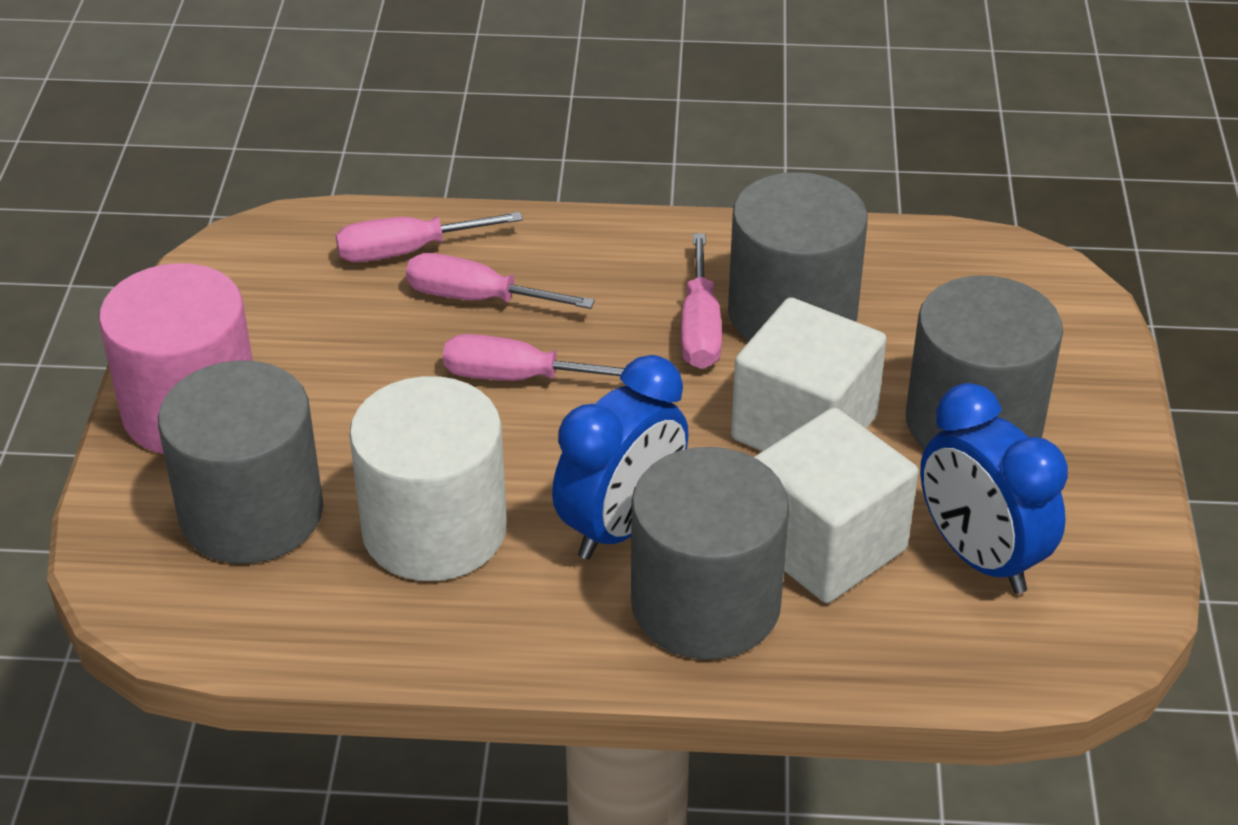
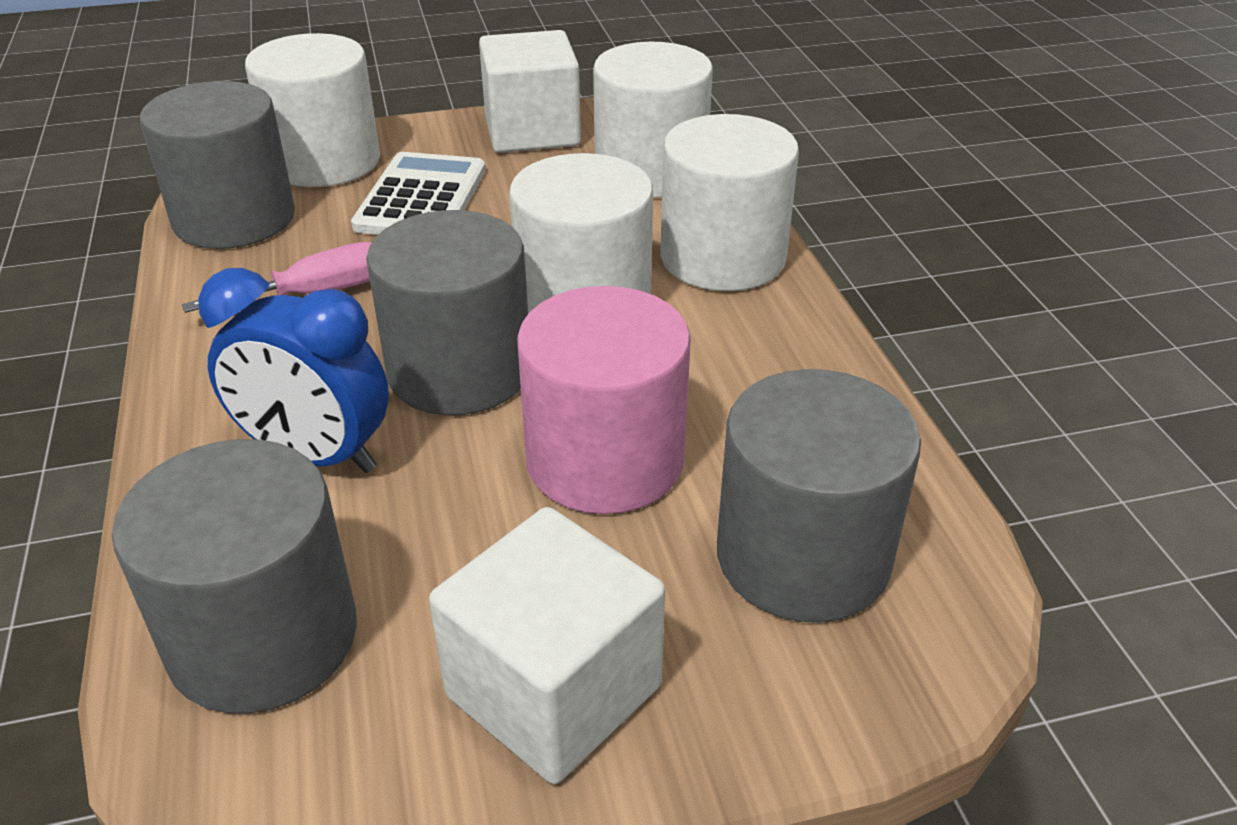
blue clock: 2 -> 1
pink screwdriver: 4 -> 1
white calculator: 0 -> 1
white cylinder: 1 -> 4

